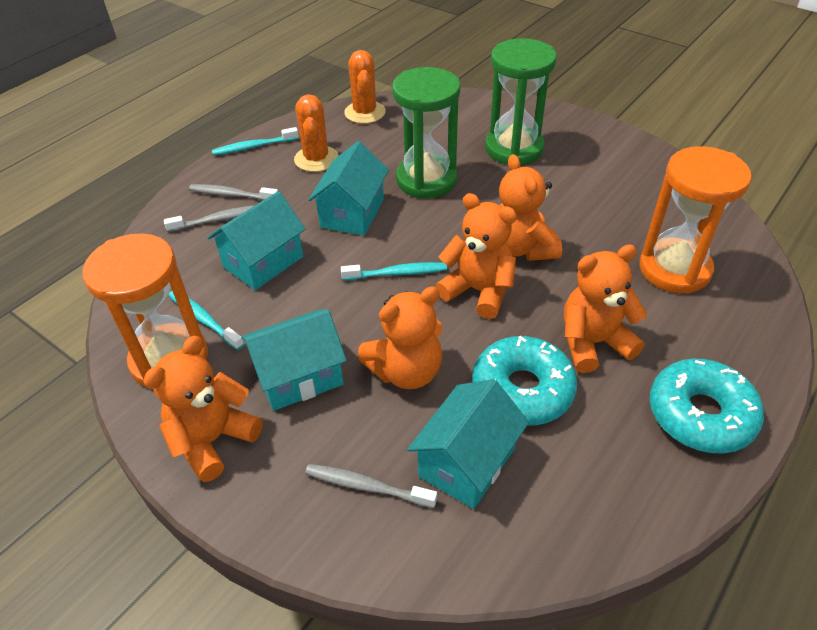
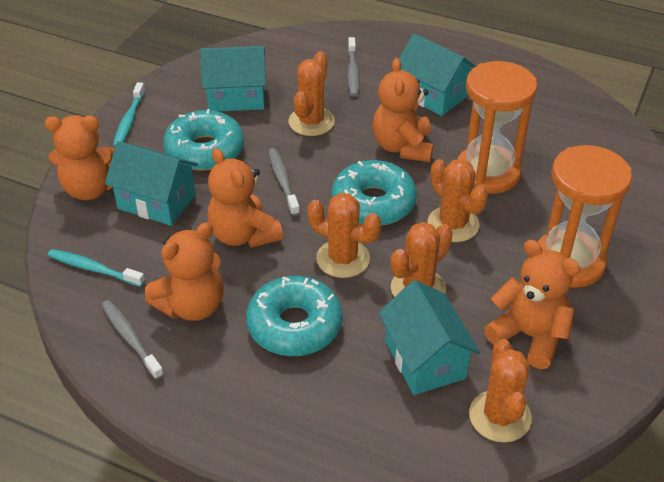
green hourglass: 2 -> 0
orange cactus: 2 -> 5
turquoise donut: 2 -> 3
turquoise toothbrush: 3 -> 2

